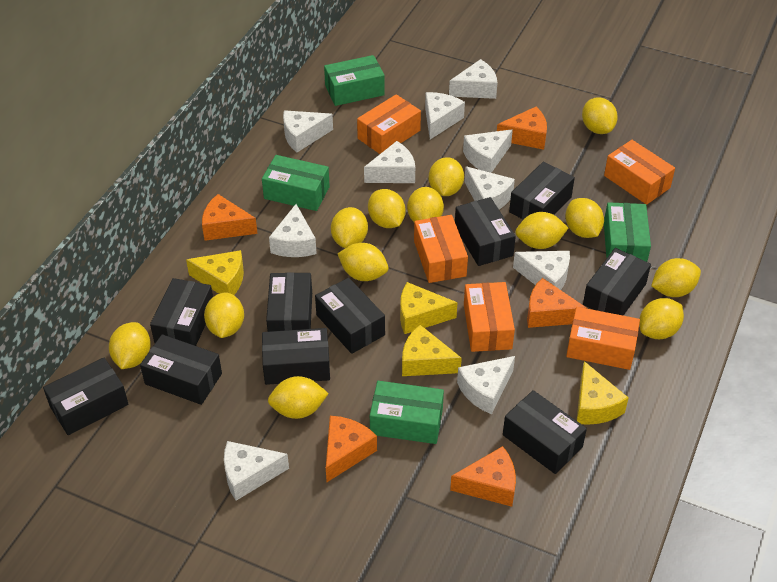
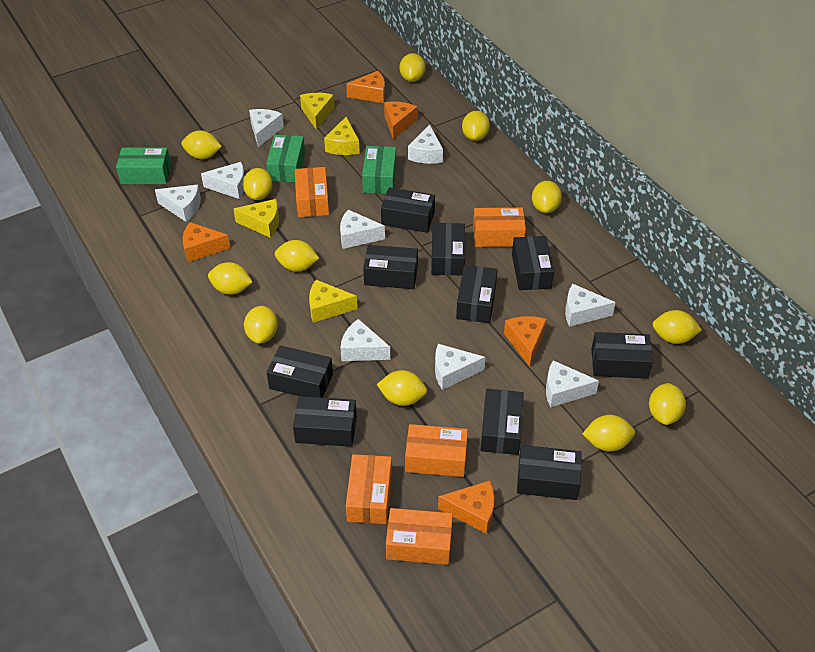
green box: 4 -> 3
white cheese: 10 -> 9
yellow lemon: 13 -> 12

